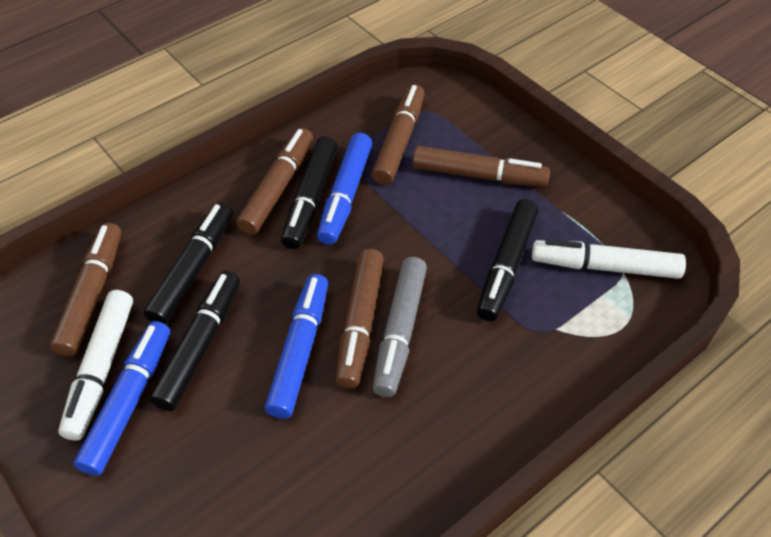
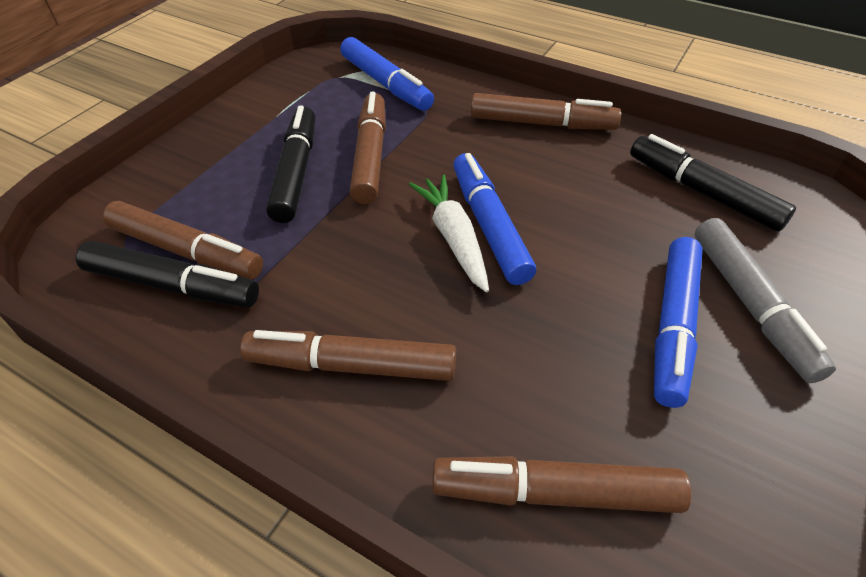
black marker: 4 -> 3
white carrot: 0 -> 1
white marker: 2 -> 0

